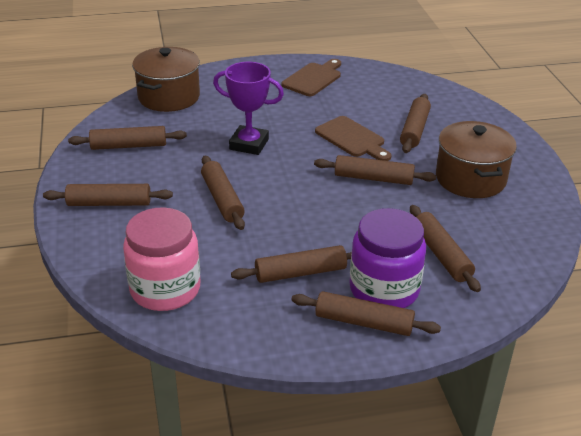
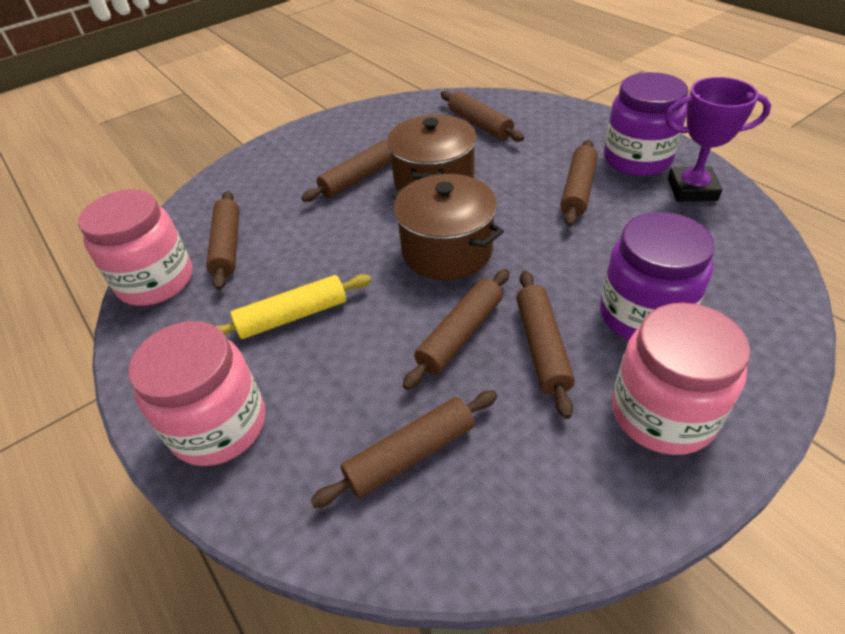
brown cutting board: 2 -> 0
brown rolling pin: 8 -> 7
pink jar: 1 -> 3
purple jar: 1 -> 2
yellow rolling pin: 0 -> 1

